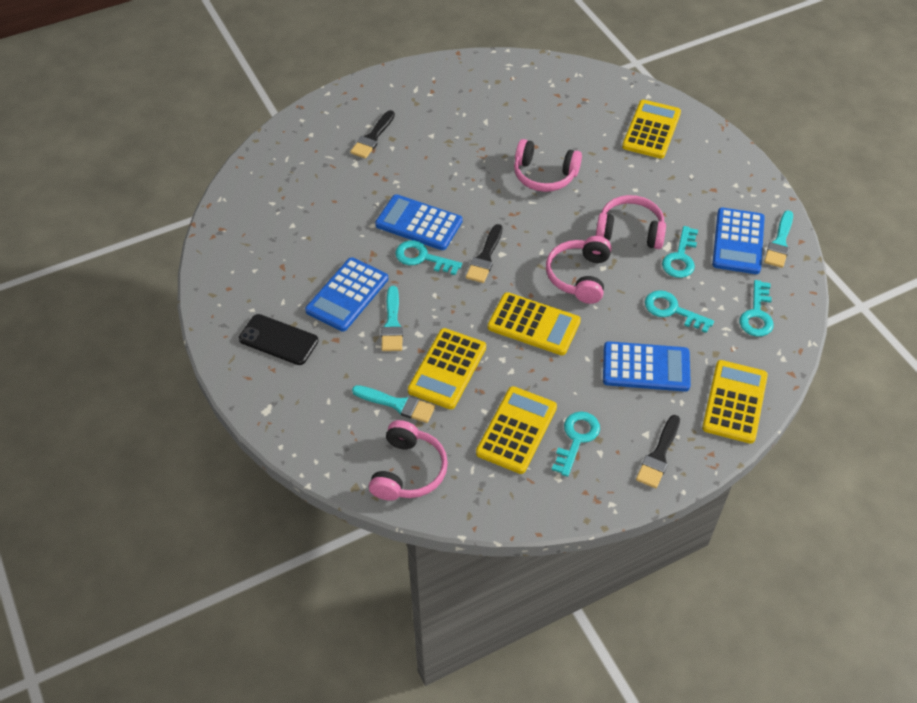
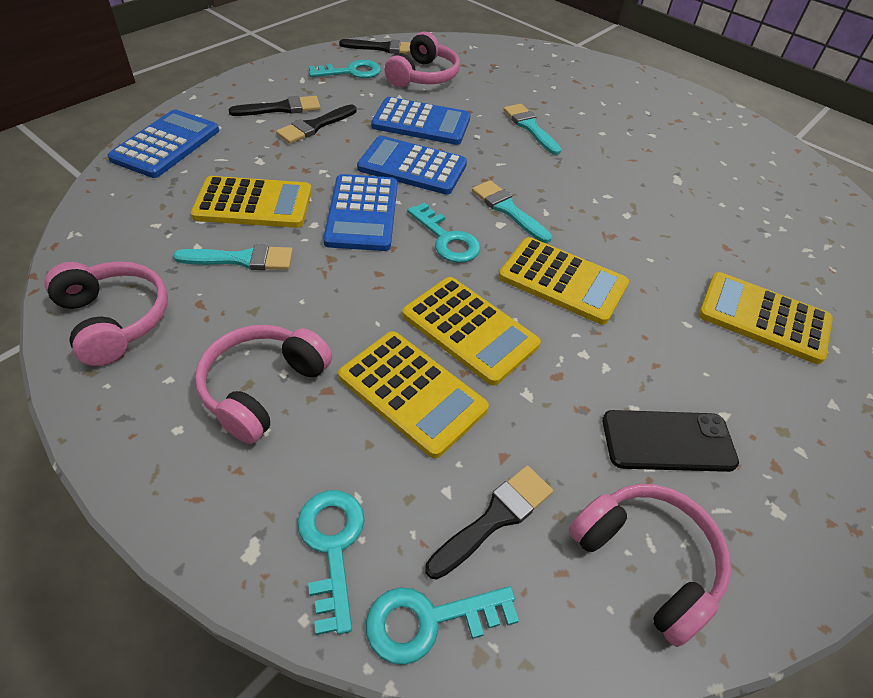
black brush: 3 -> 4
turquoise key: 5 -> 4

